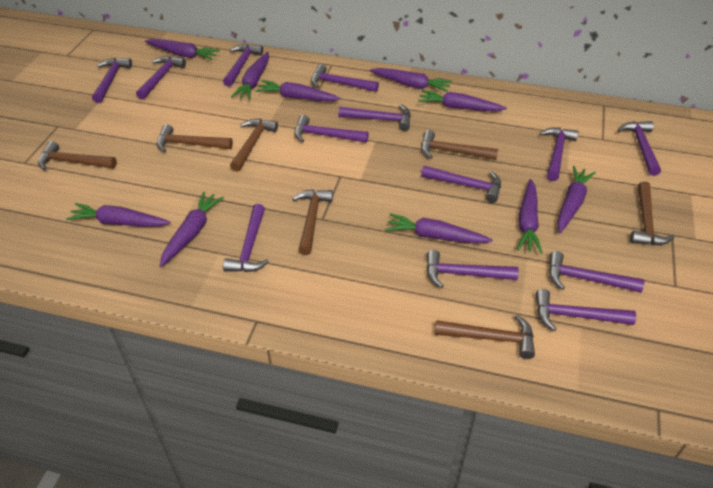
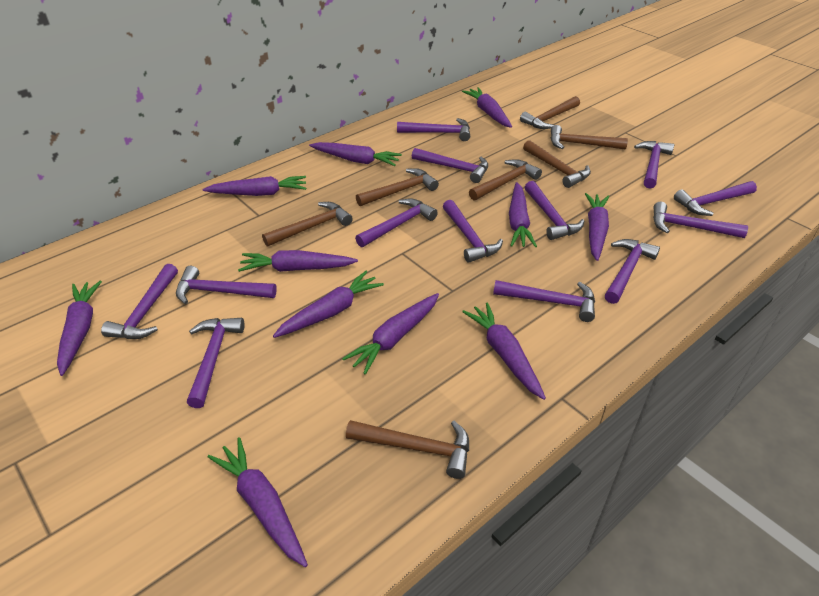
purple carrot: 10 -> 11

